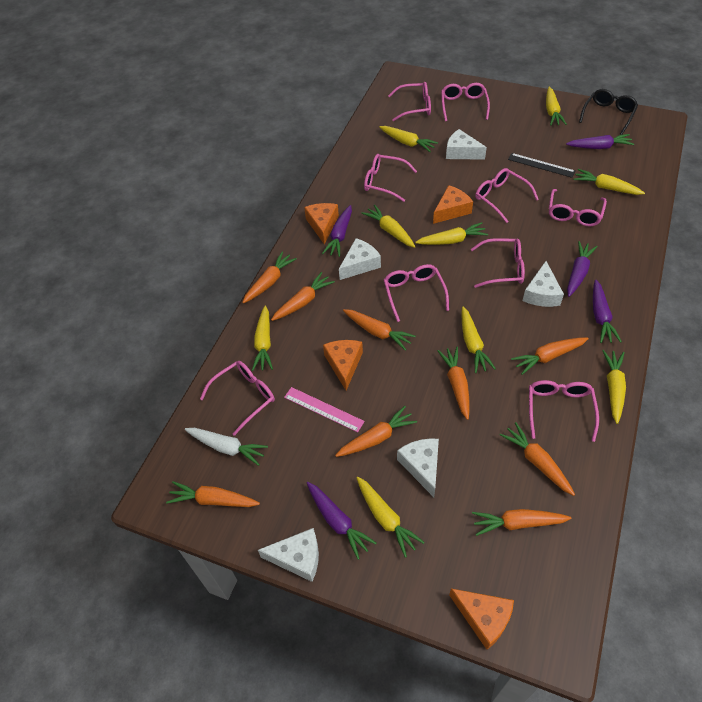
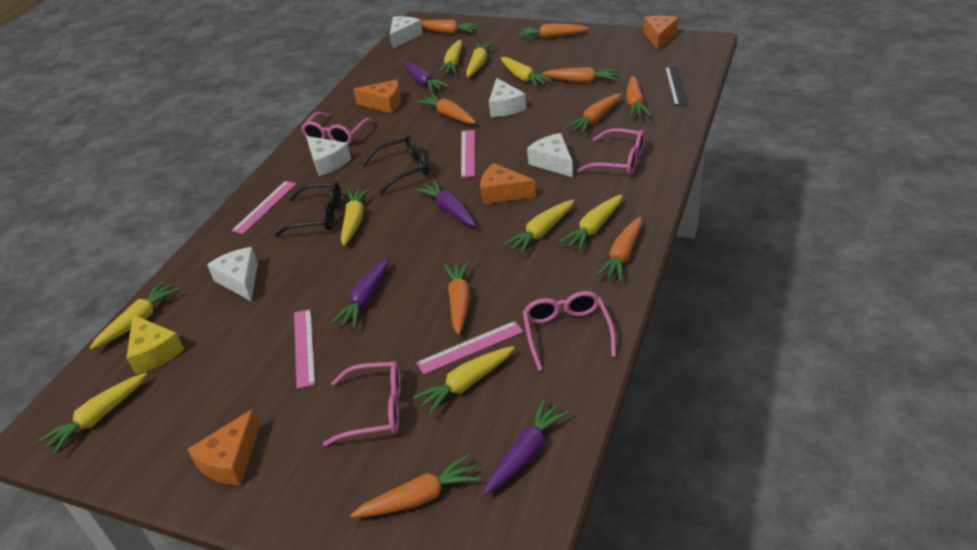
black glasses: 1 -> 2
pink glasses: 9 -> 4
pink ruler: 1 -> 4
purple carrot: 5 -> 4
white carrot: 1 -> 0
yellow cheese: 0 -> 1

